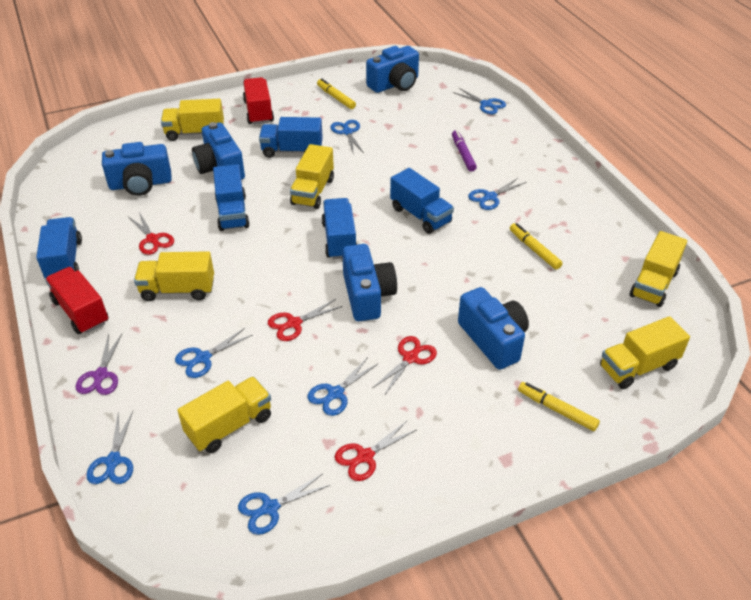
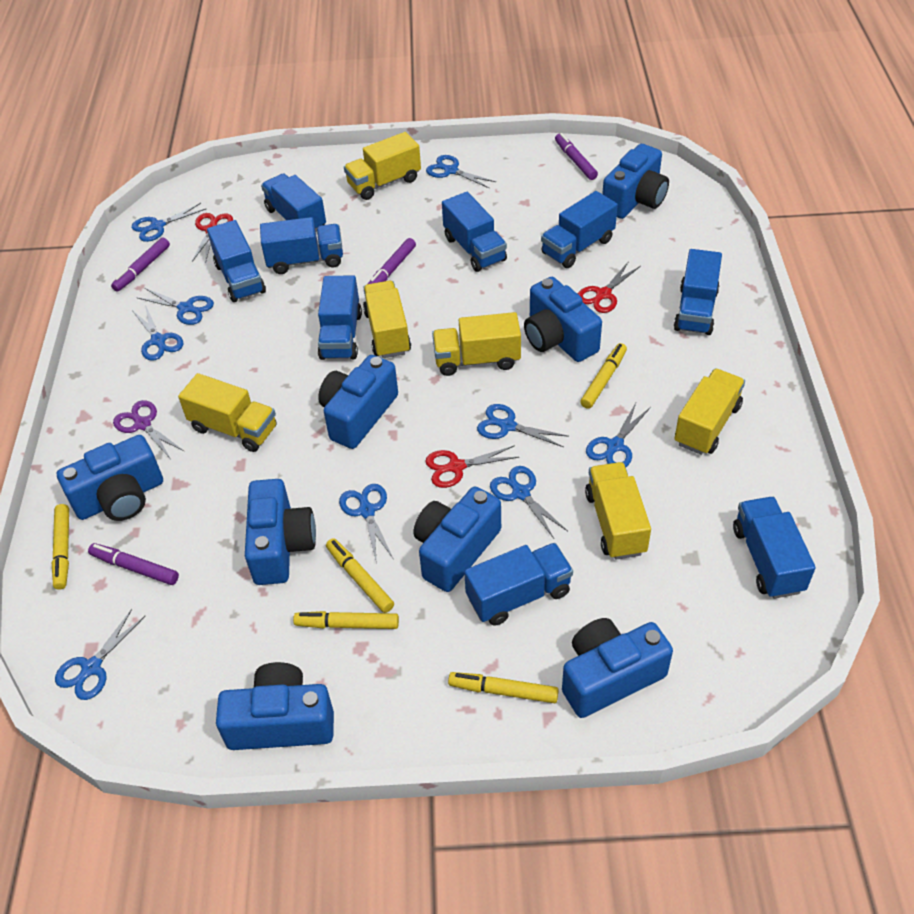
blue camera: 5 -> 8
blue scissors: 7 -> 9
blue truck: 5 -> 9
purple marker: 1 -> 4
red scissors: 4 -> 3
red truck: 2 -> 0
yellow marker: 3 -> 5

